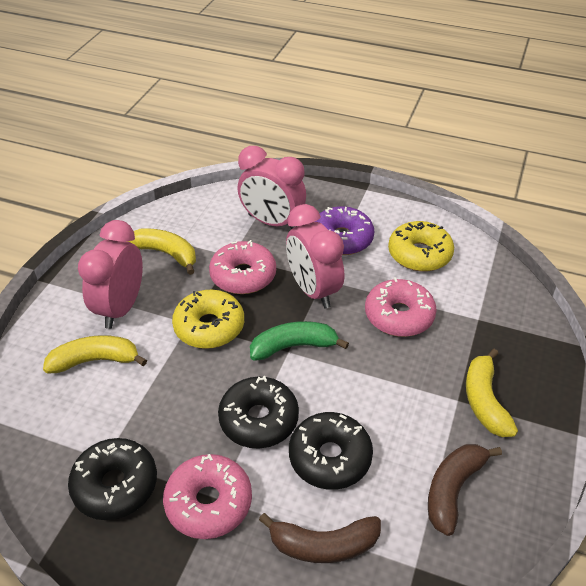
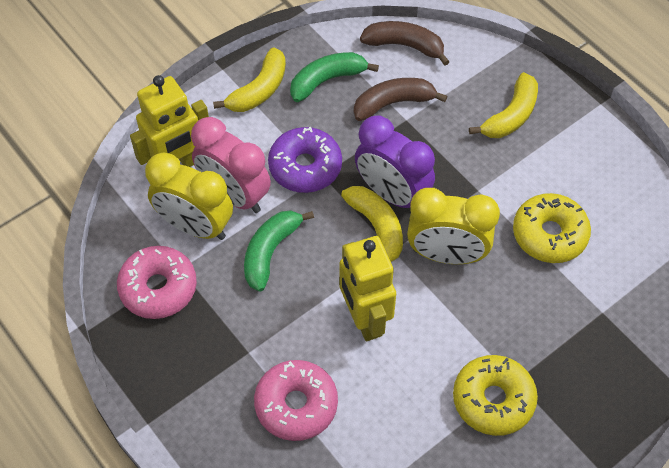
black donut: 3 -> 0
green banana: 1 -> 2
pink clock: 3 -> 1
pink donut: 3 -> 2
purple clock: 0 -> 1
yellow clock: 0 -> 2
yellow robot: 0 -> 2

